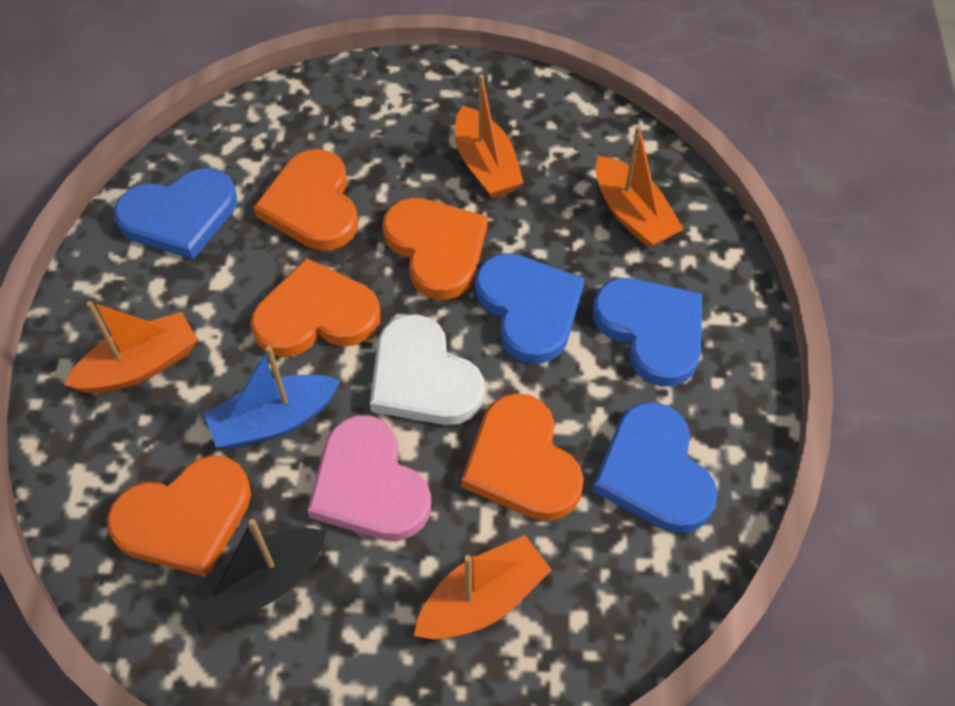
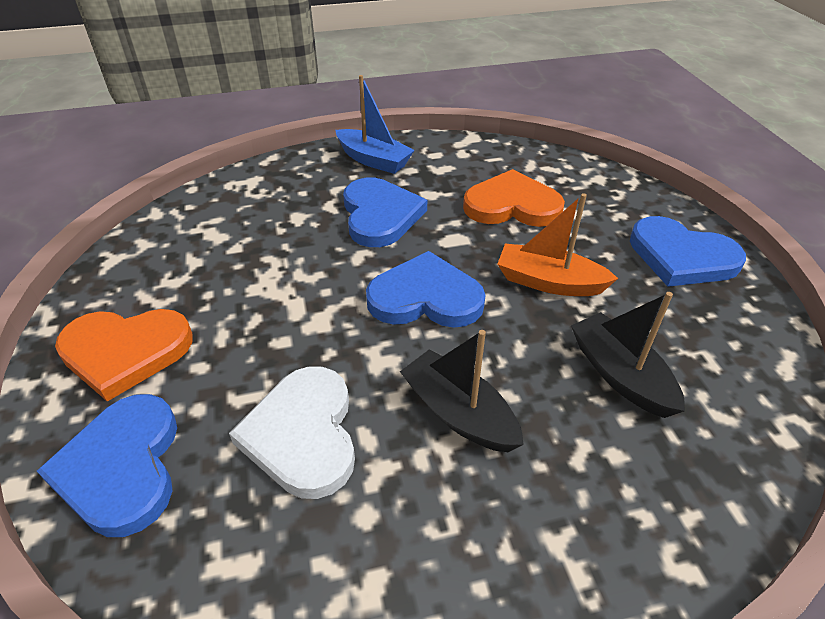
black boat: 1 -> 2
orange boat: 4 -> 1
orange heart: 5 -> 2
pink heart: 1 -> 0

